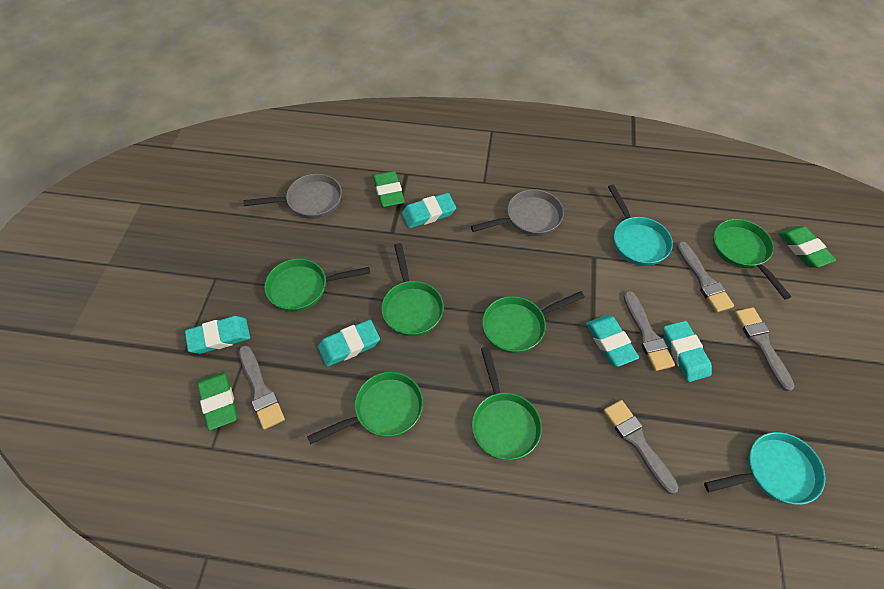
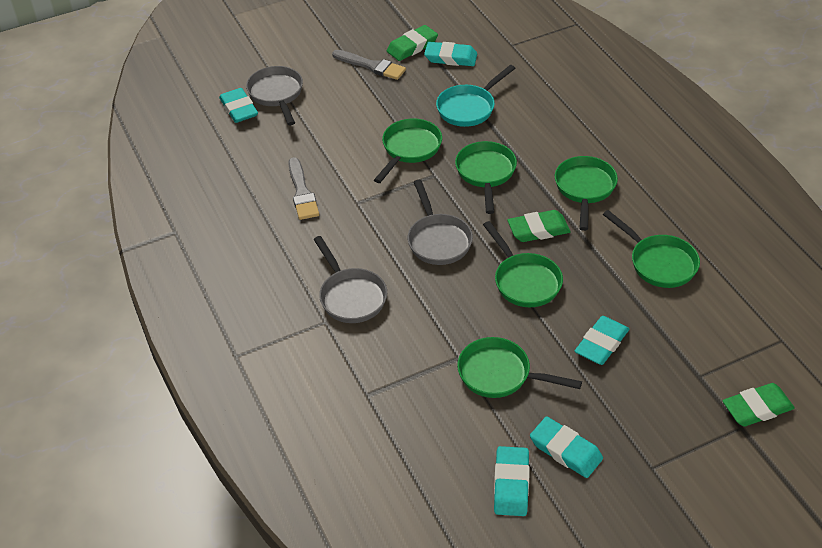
grey brush: 5 -> 2
grey pan: 2 -> 3
turquoise pan: 2 -> 1

